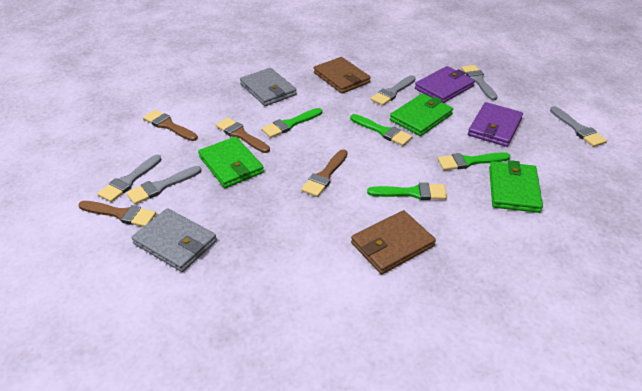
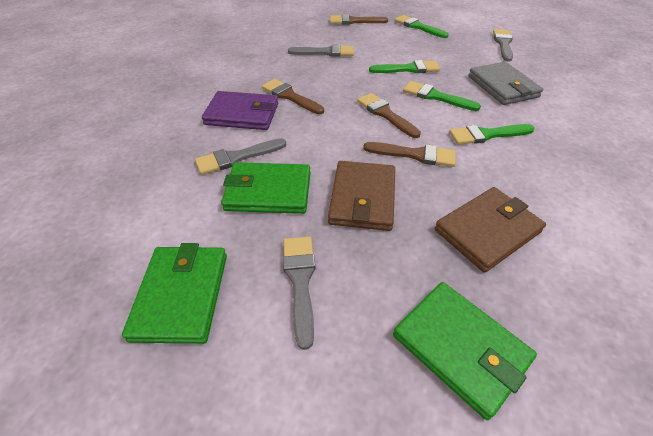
grey brush: 5 -> 4
grey wallet: 2 -> 1
purple wallet: 2 -> 1

